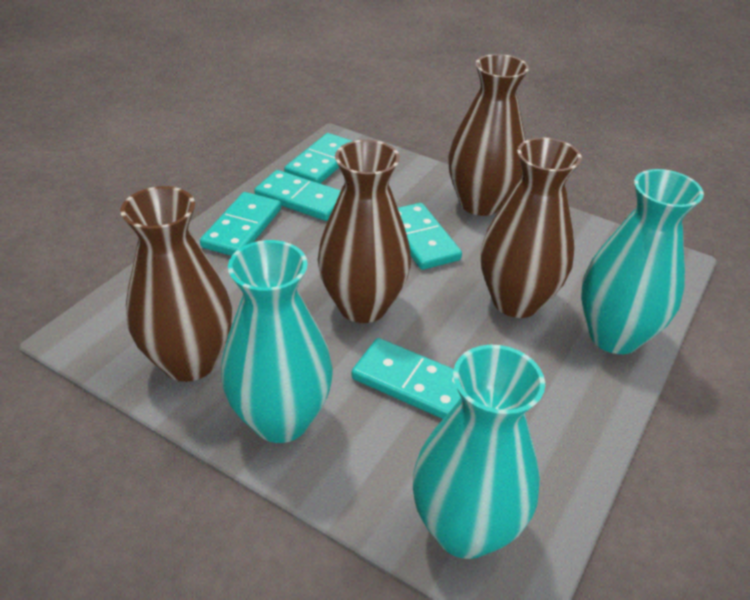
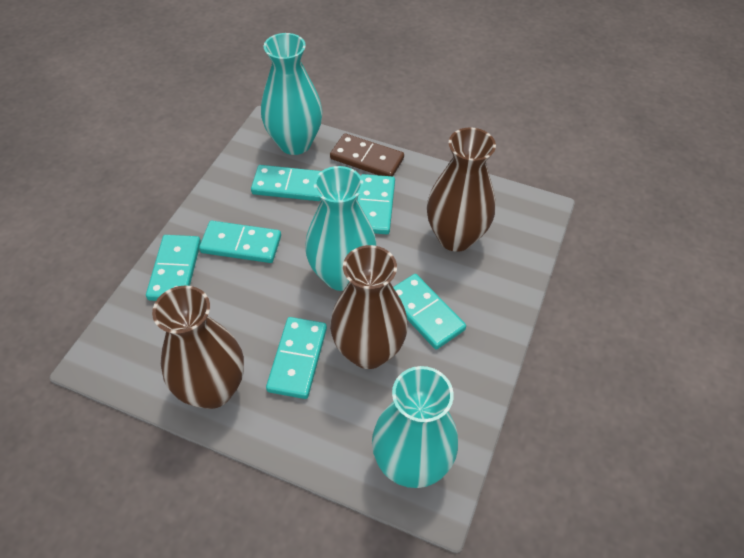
brown domino: 0 -> 1
brown vase: 4 -> 3
turquoise domino: 5 -> 6

